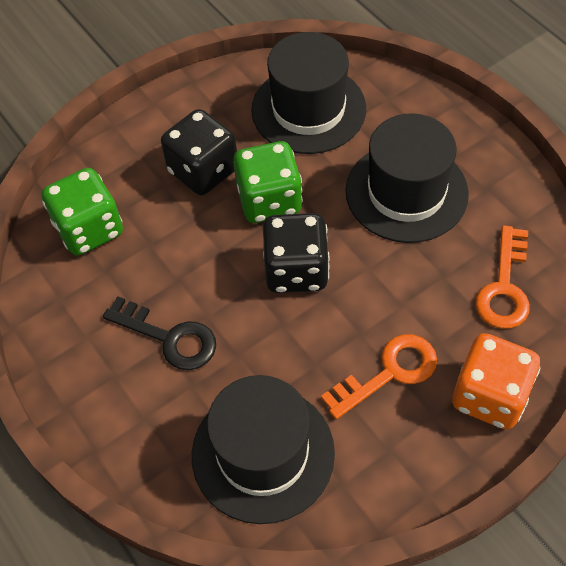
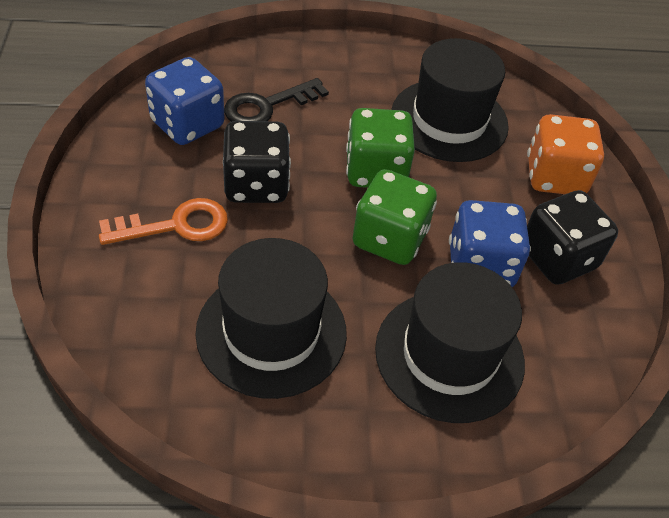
blue dice: 0 -> 2
orange key: 2 -> 1

